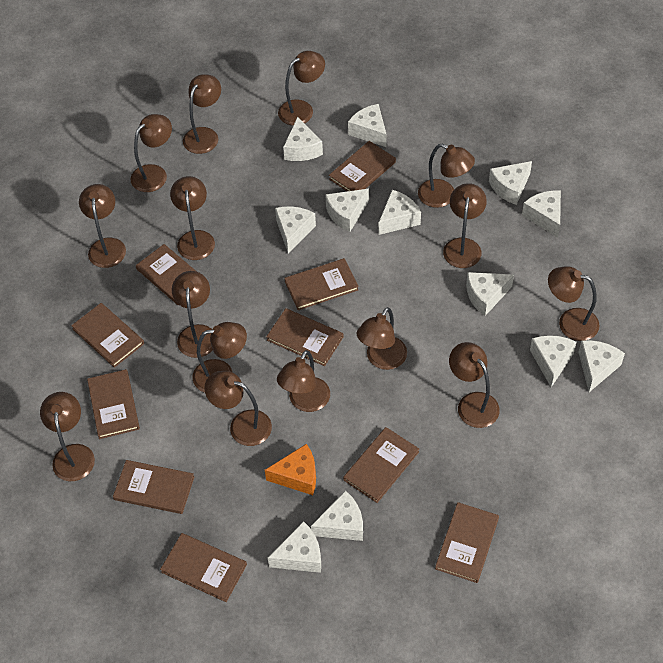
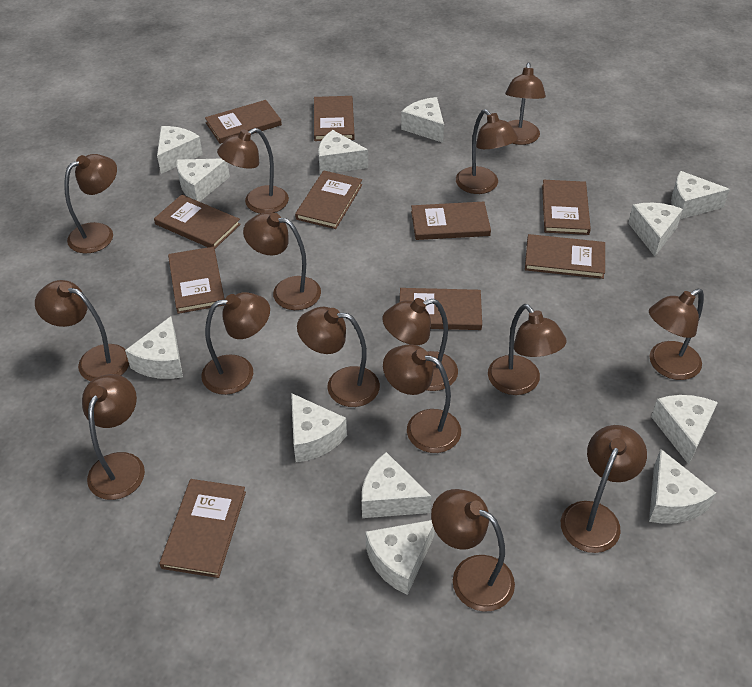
orange cheese: 1 -> 0

